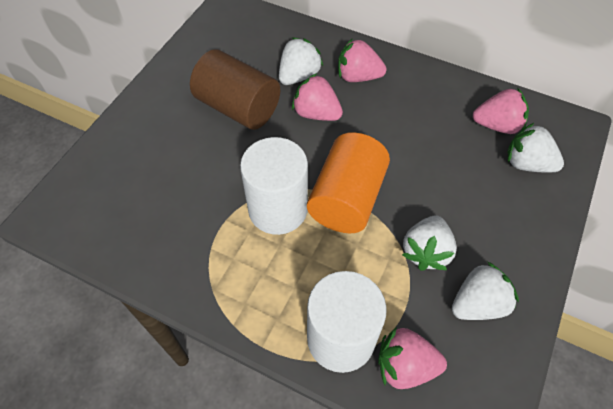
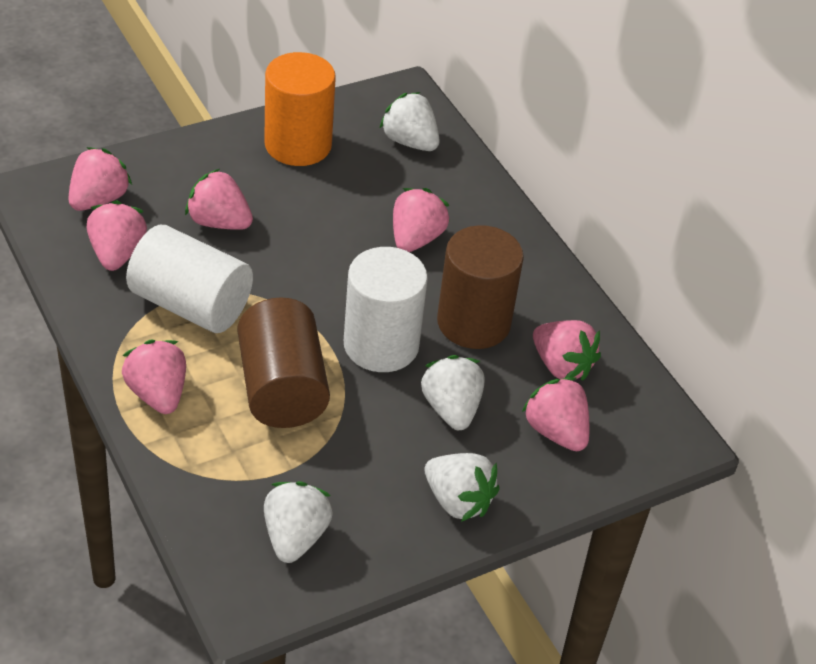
brown cylinder: 1 -> 2
pink strawberry: 4 -> 7

